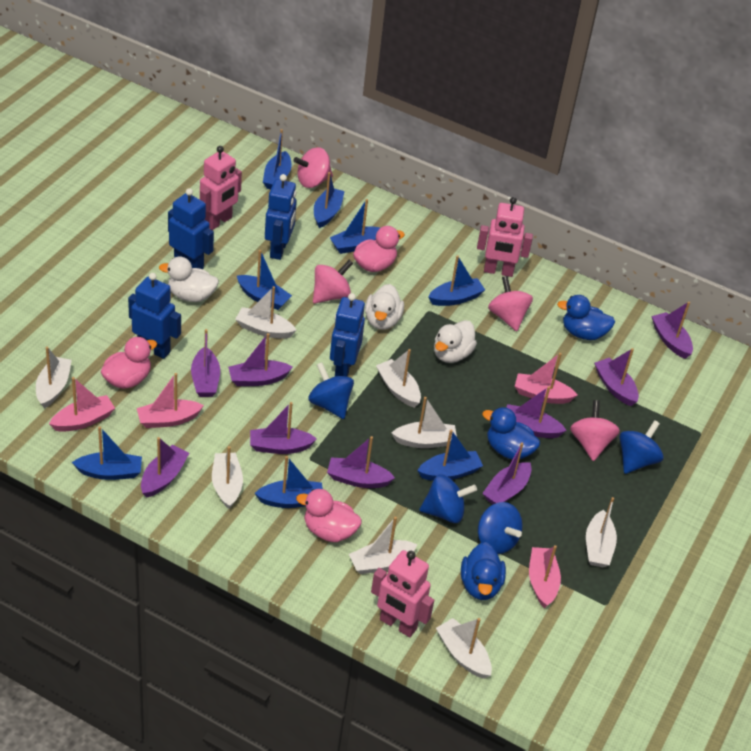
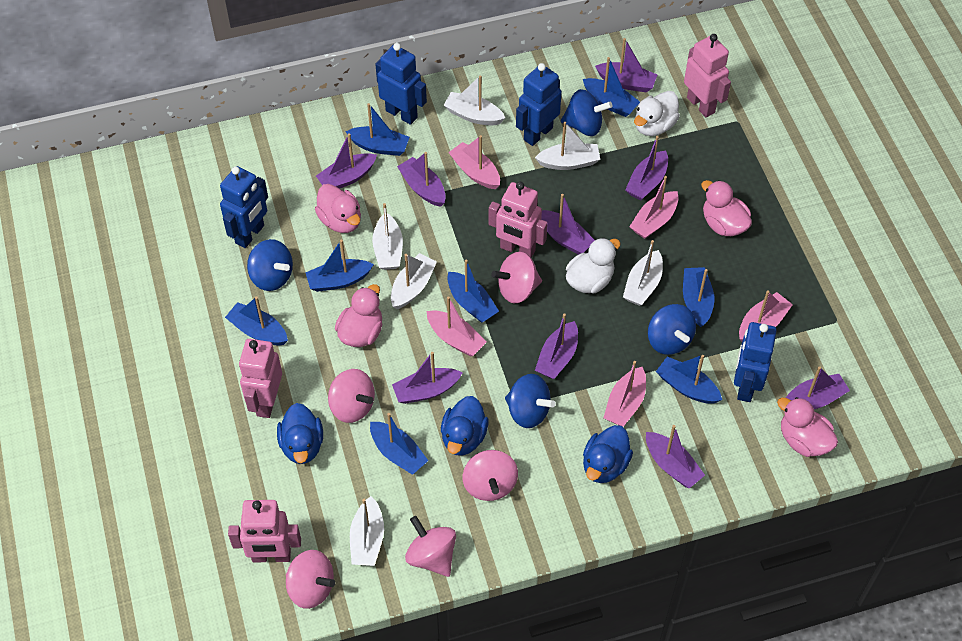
pink boat: 4 -> 5
pink duck: 3 -> 4
pink robot: 3 -> 4
pink spinning top: 4 -> 5
white boat: 8 -> 6
white duck: 3 -> 2

